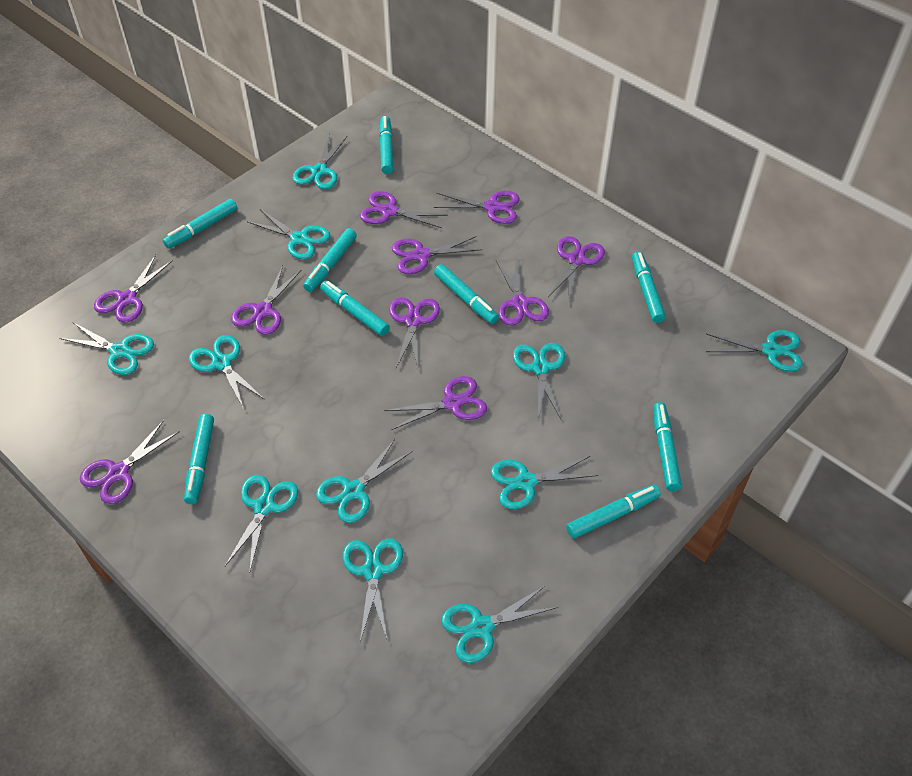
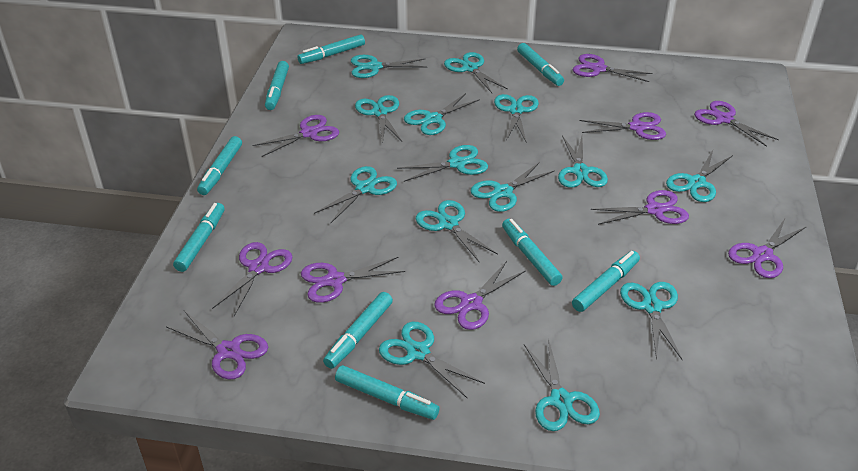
turquoise scissors: 11 -> 14

